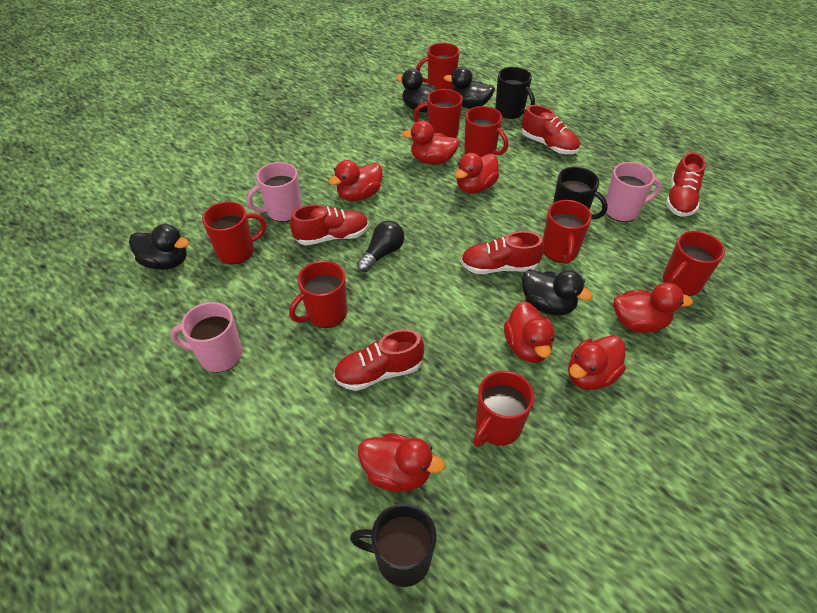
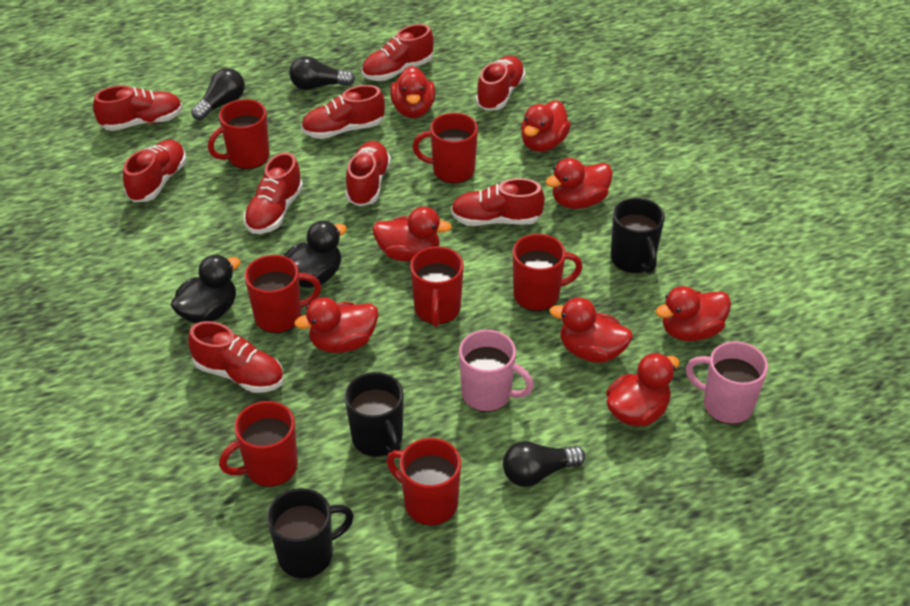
black duck: 4 -> 2
black light bulb: 1 -> 3
pink mug: 3 -> 2
red duck: 7 -> 8
red mug: 8 -> 7
red shoe: 5 -> 9

